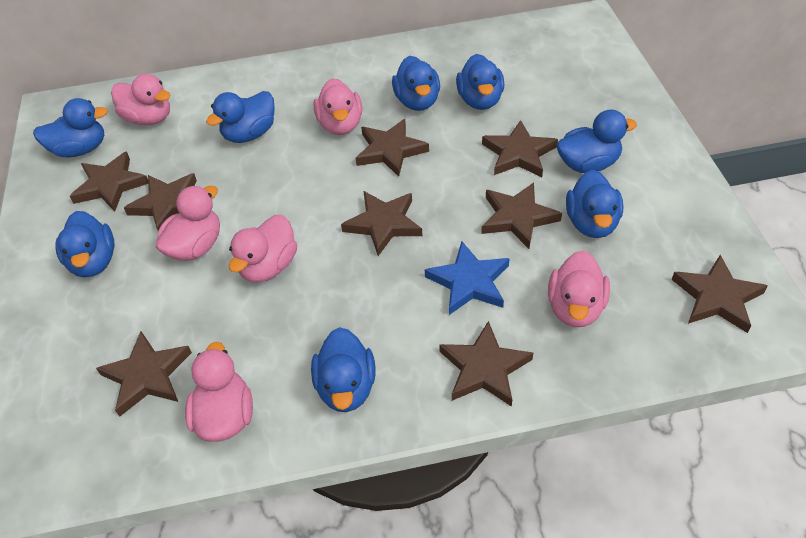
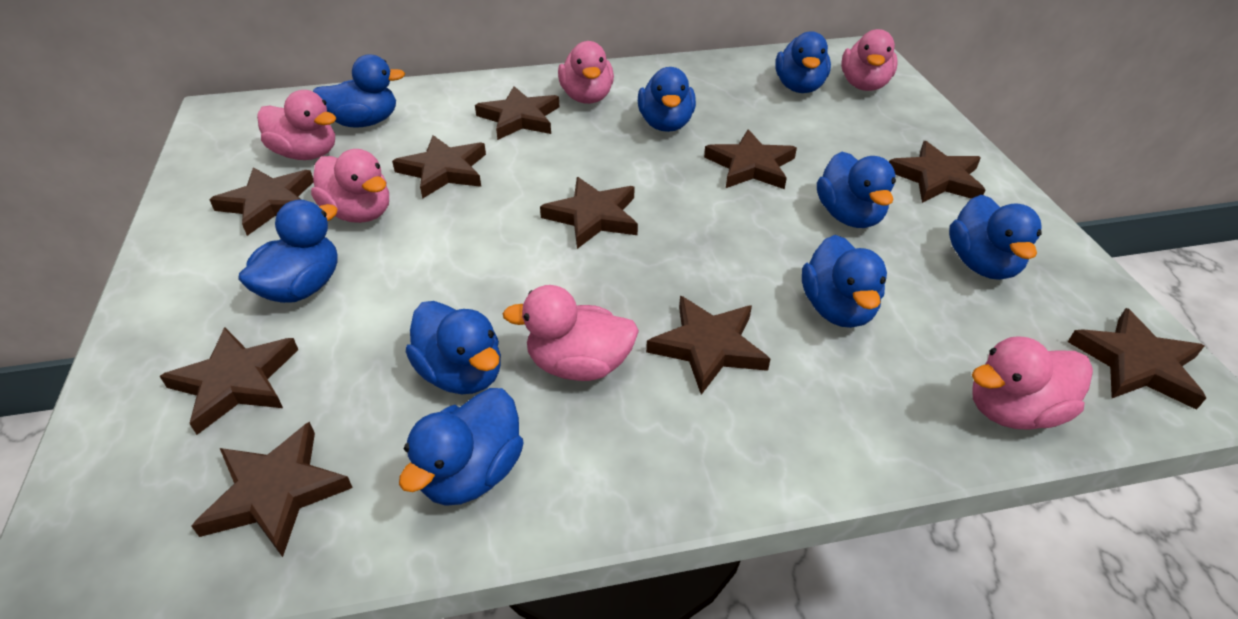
blue duck: 8 -> 9
blue star: 1 -> 0
brown star: 9 -> 10

